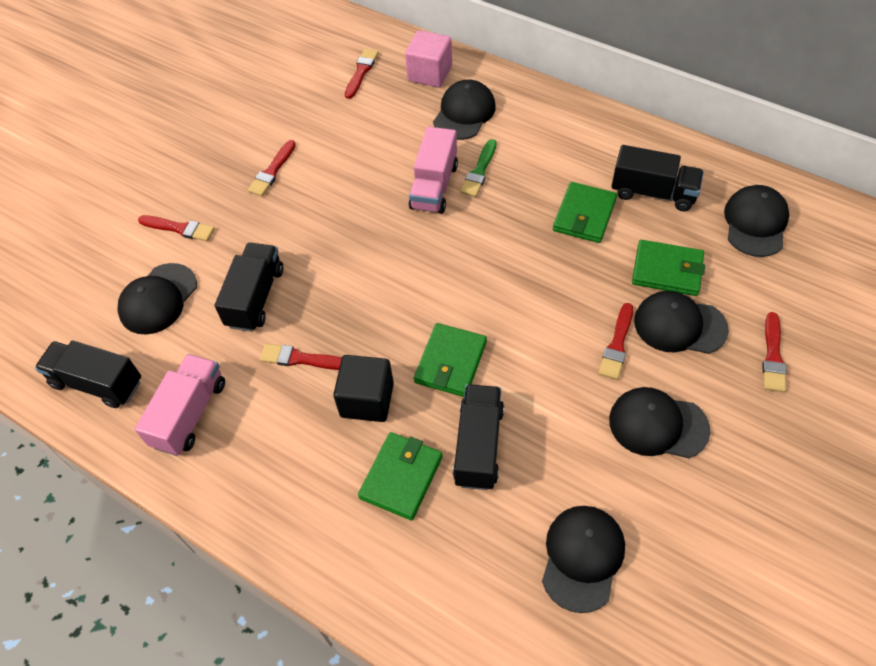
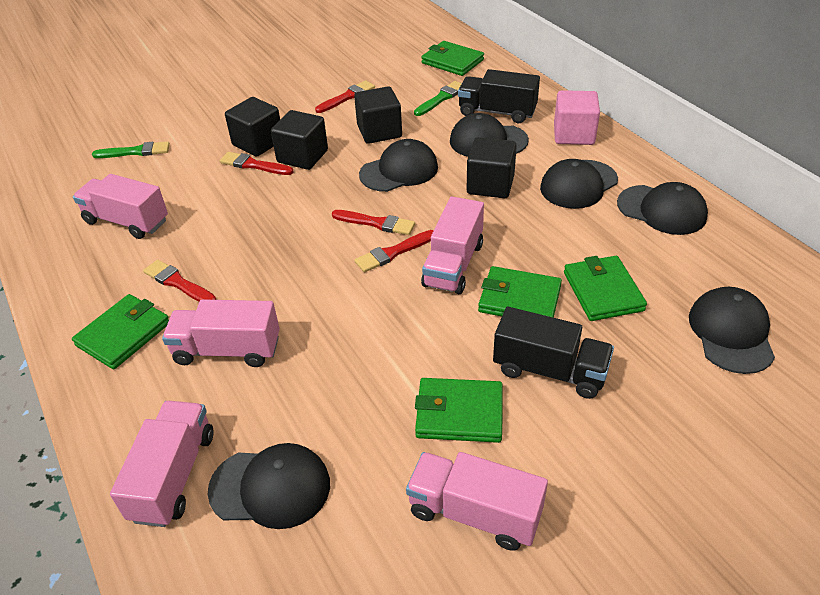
black cube: 1 -> 4
black truck: 4 -> 2
green brush: 1 -> 2
green wallet: 4 -> 5
pink truck: 2 -> 5
red brush: 6 -> 5

